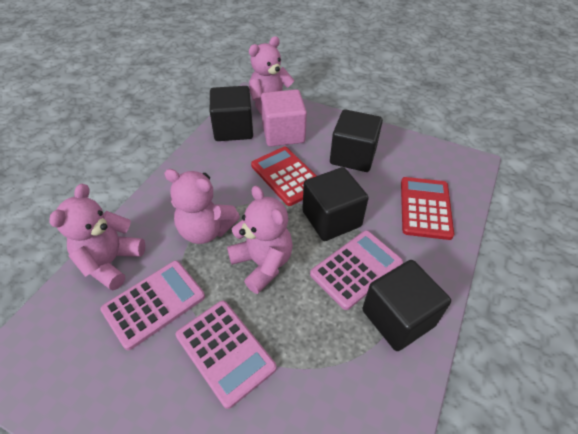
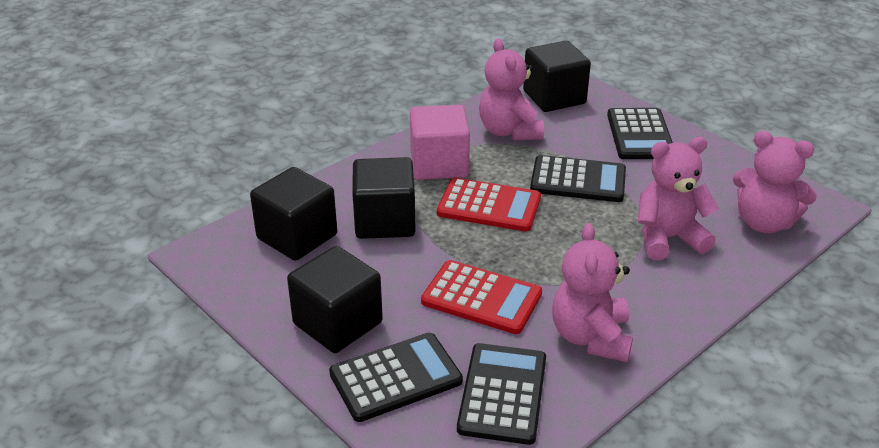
black calculator: 0 -> 4
pink calculator: 3 -> 0

